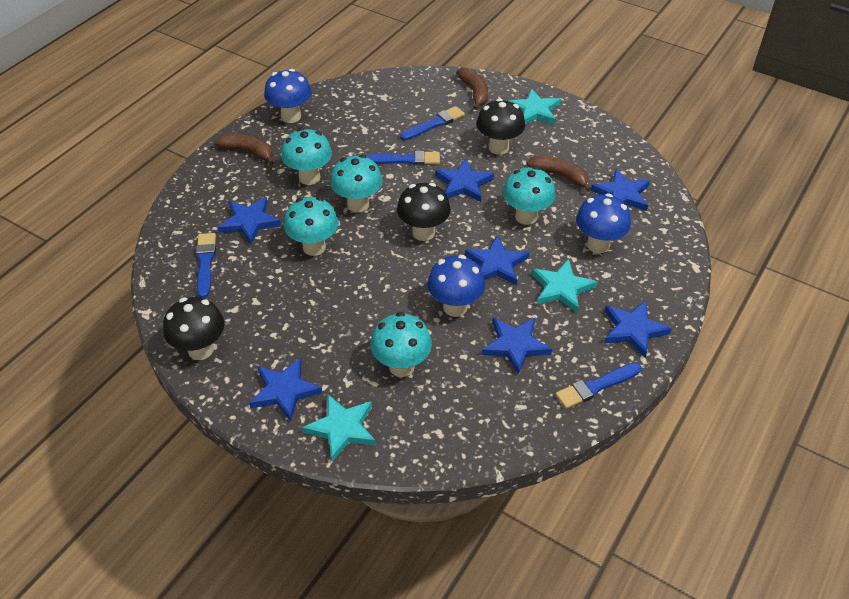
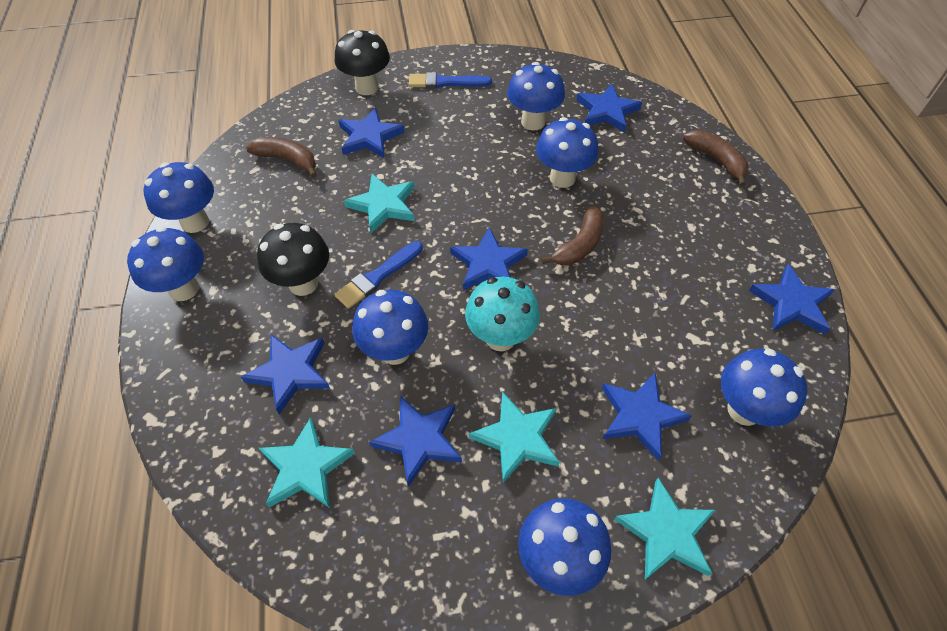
black mushroom: 3 -> 2
blue brush: 4 -> 2
blue mushroom: 3 -> 7
turquoise mushroom: 5 -> 1
turquoise star: 3 -> 4

